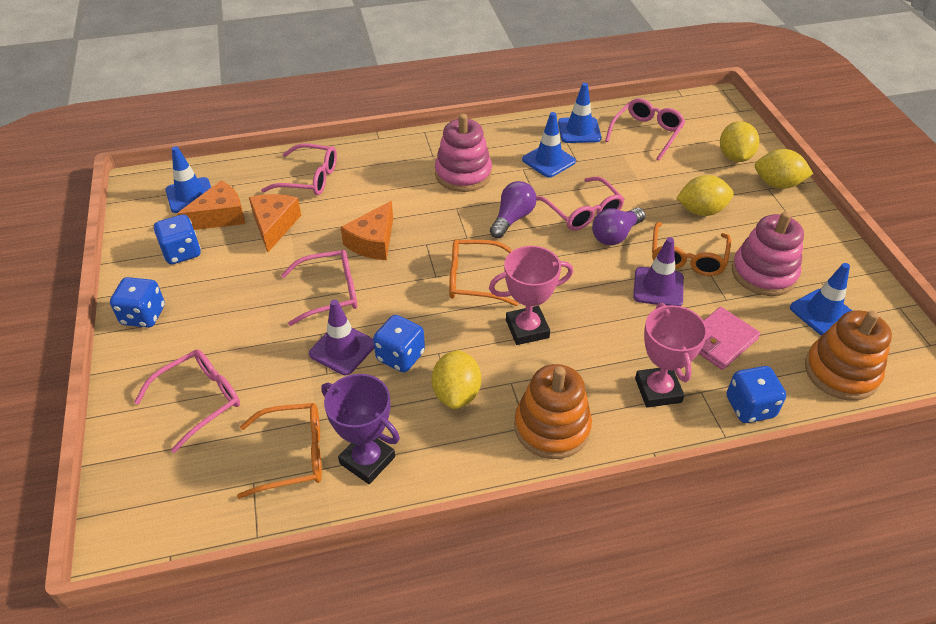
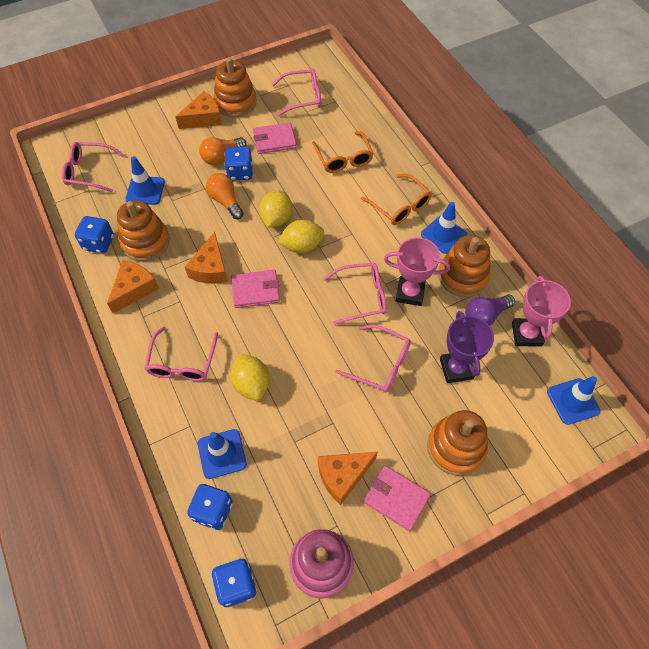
orange cheese: 3 -> 4
orange glasses: 3 -> 2
orange light bulb: 0 -> 2
orange stacking toy: 2 -> 4
pink stacking toy: 2 -> 1
pink wallet: 1 -> 3
purple light bulb: 2 -> 1
purple traffic cone: 2 -> 0
yellow lemon: 4 -> 3

